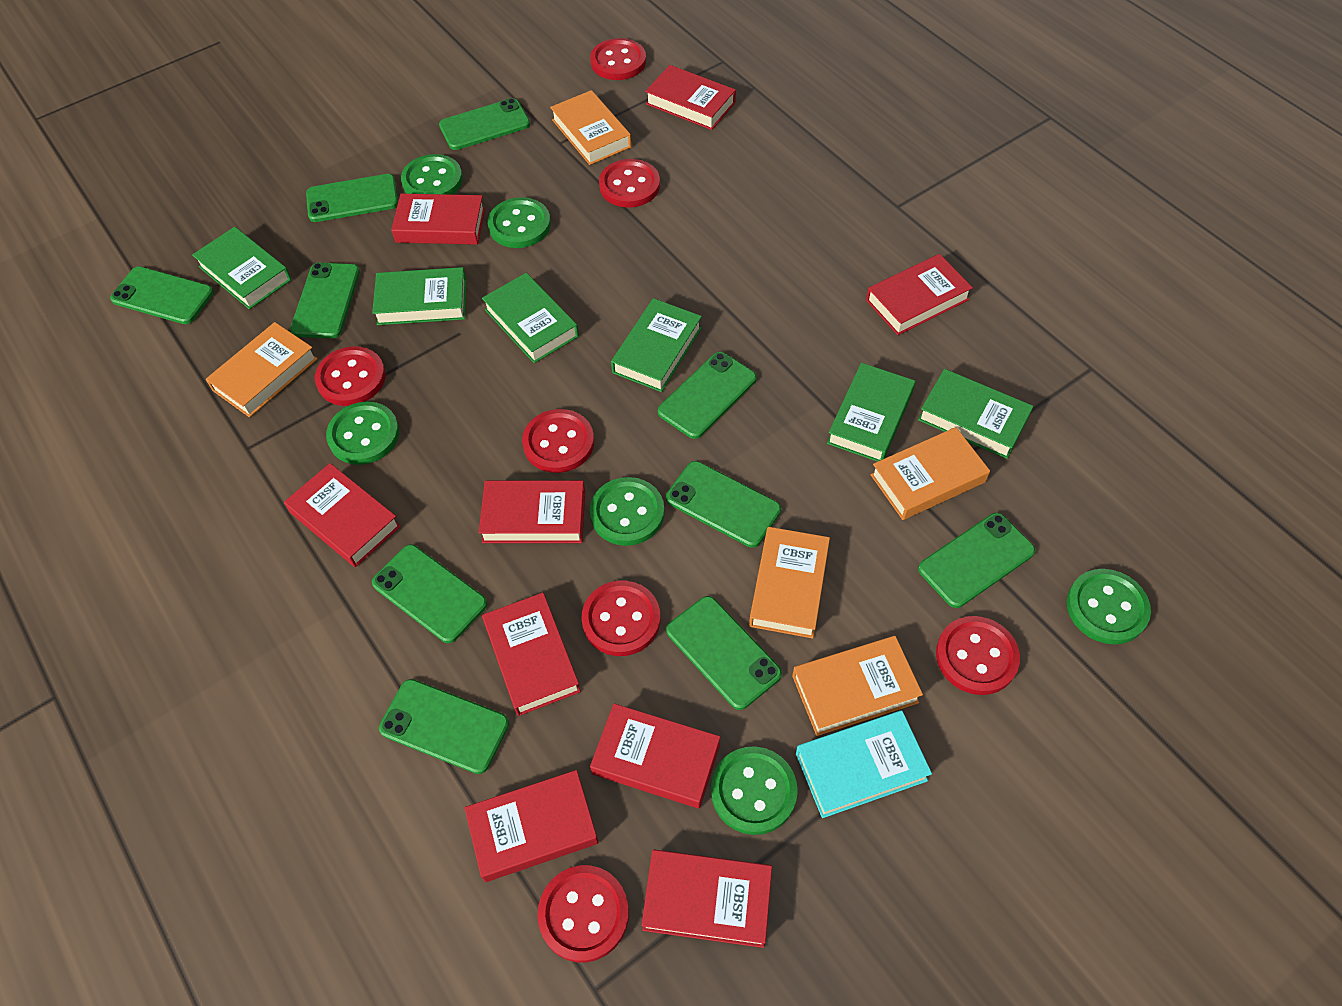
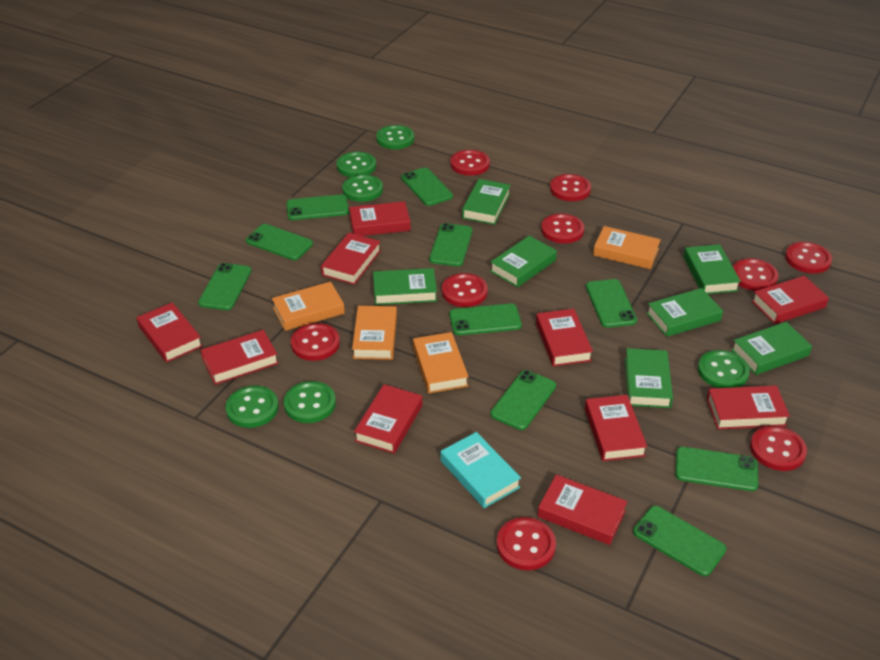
green book: 6 -> 7
orange book: 5 -> 4
red book: 9 -> 10
red button: 7 -> 9

